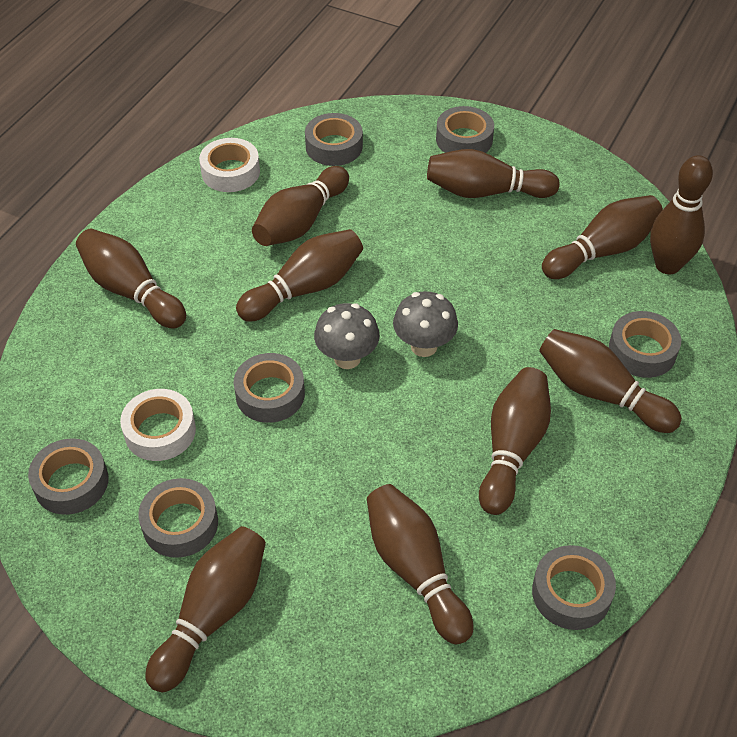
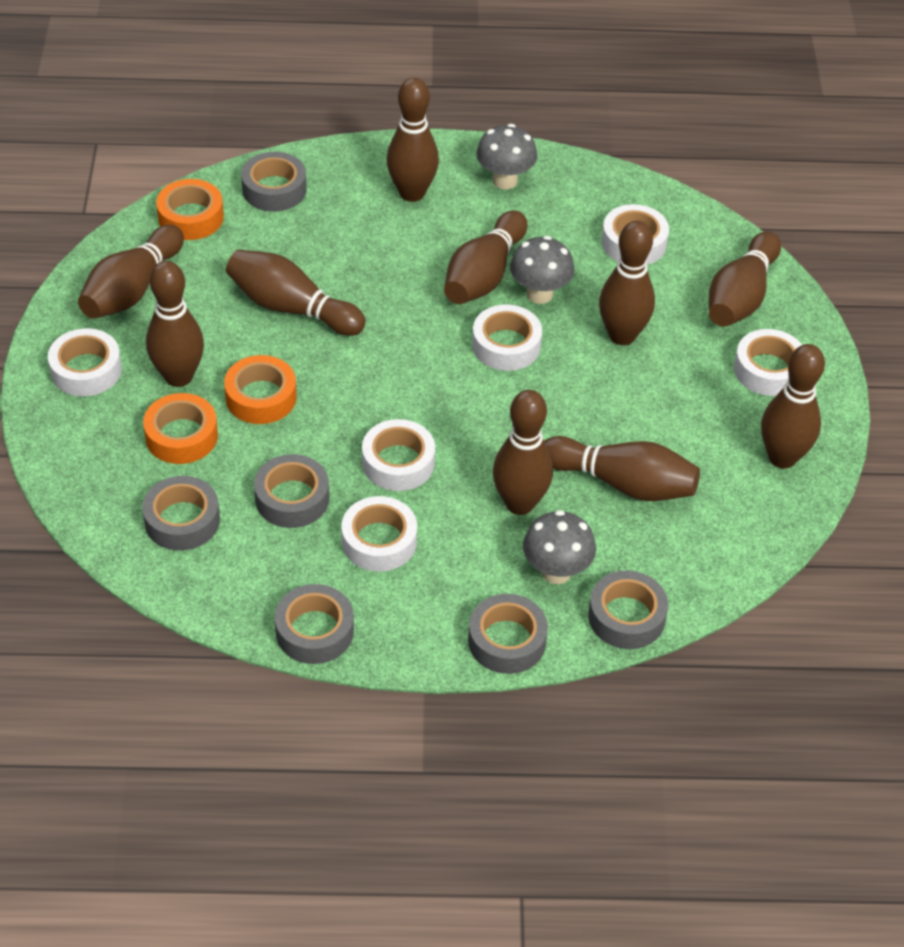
grey mushroom: 2 -> 3
grey tape: 7 -> 6
orange tape: 0 -> 3
white tape: 2 -> 6

